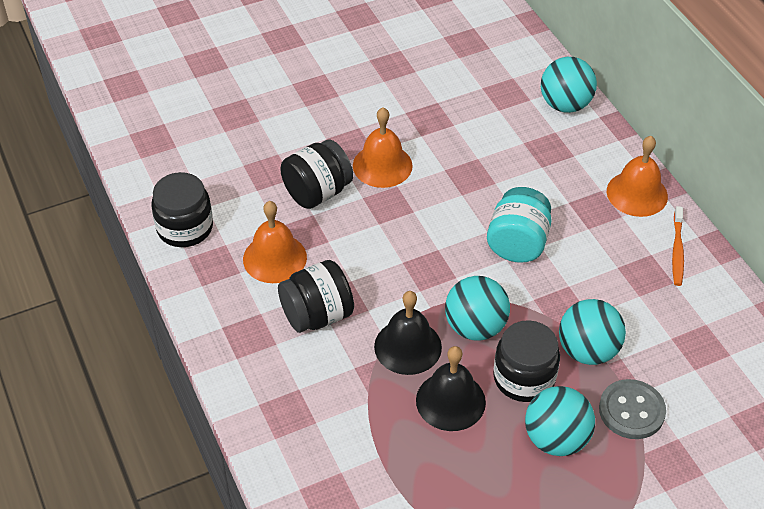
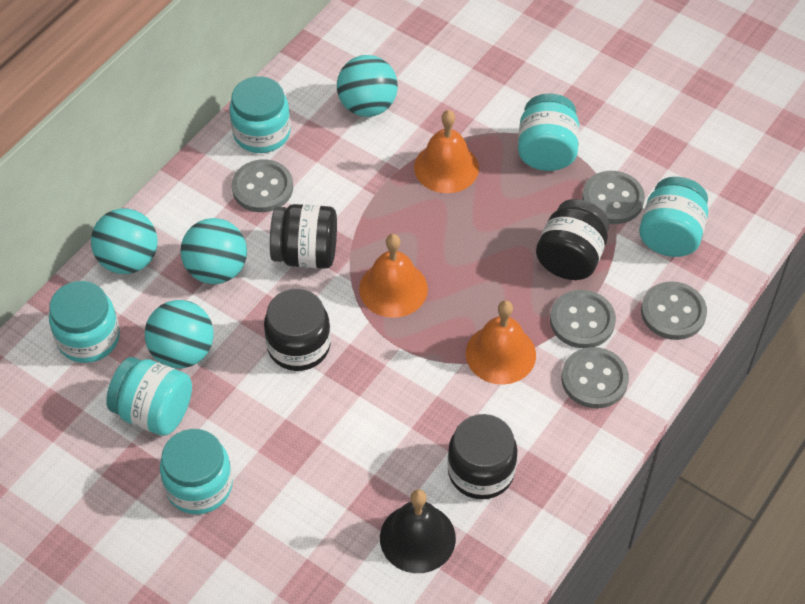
black bell: 2 -> 1
grey button: 1 -> 5
orange toothbrush: 1 -> 0
turquoise jar: 1 -> 6

